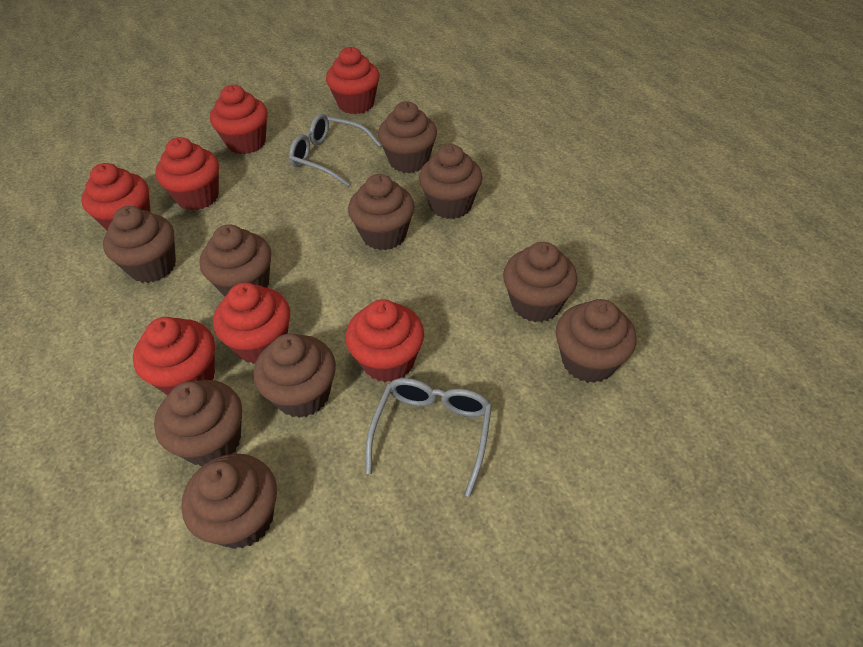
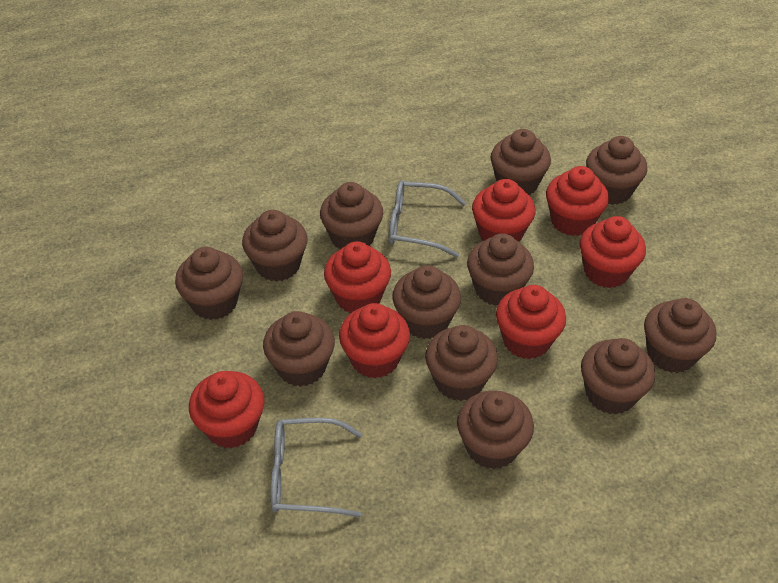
brown cupcake: 10 -> 12

